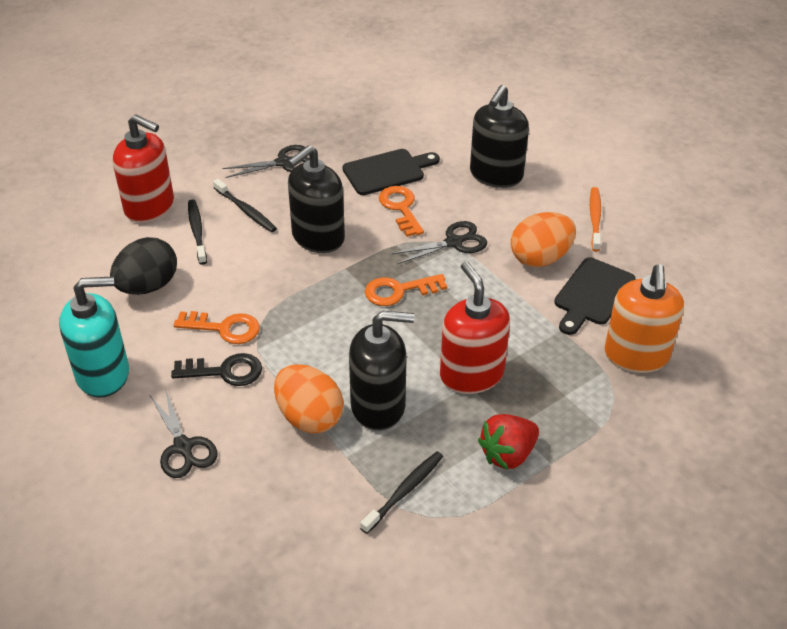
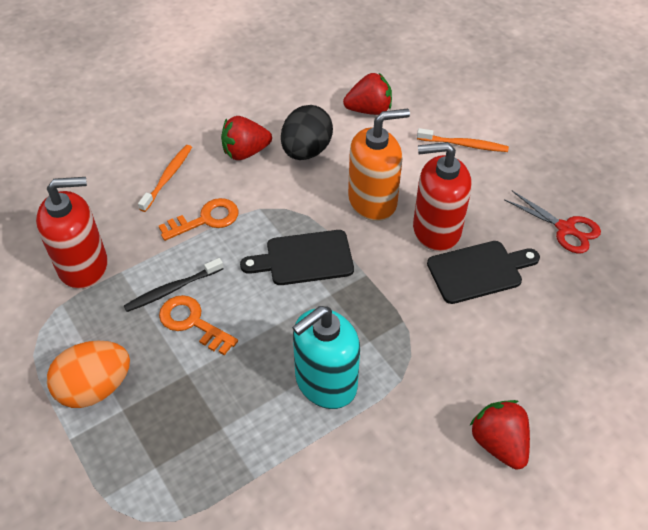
black key: 1 -> 0
black scissors: 3 -> 0
black soap dispenser: 3 -> 0
black toothbrush: 3 -> 1
orange egg: 2 -> 1
orange key: 3 -> 2
orange toothbrush: 1 -> 2
red scissors: 0 -> 1
red strawberry: 1 -> 3

